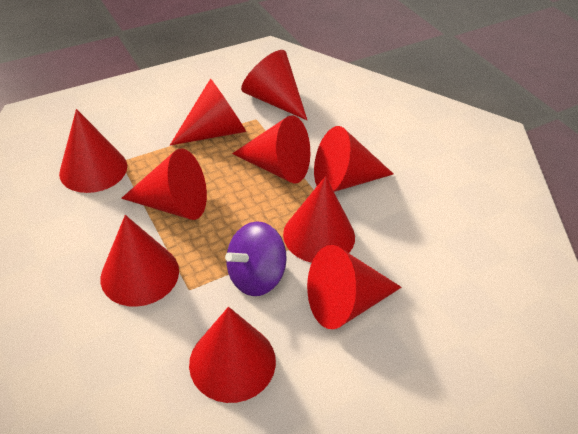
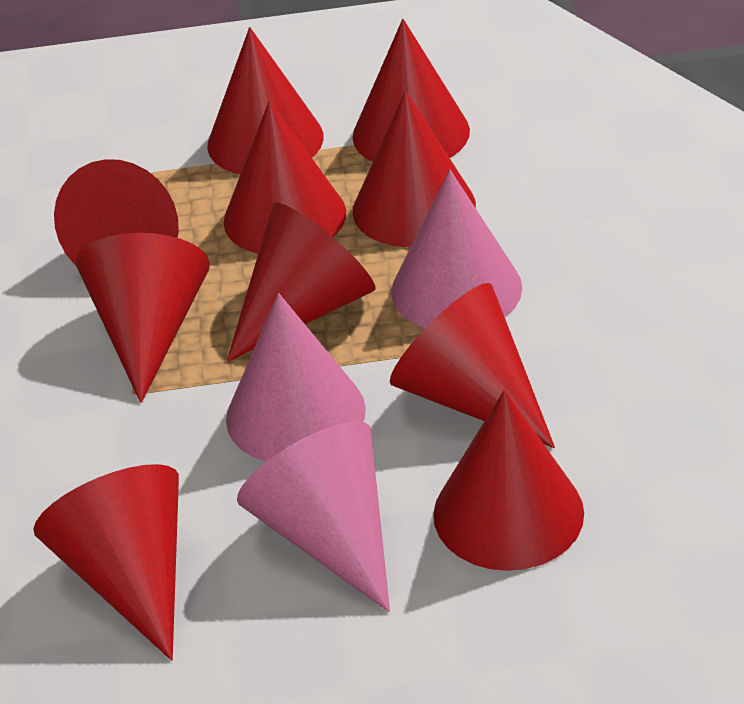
pink cone: 0 -> 3
purple spinning top: 1 -> 0

